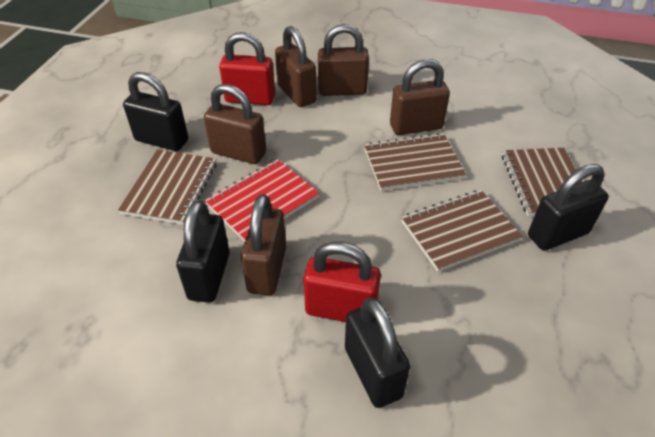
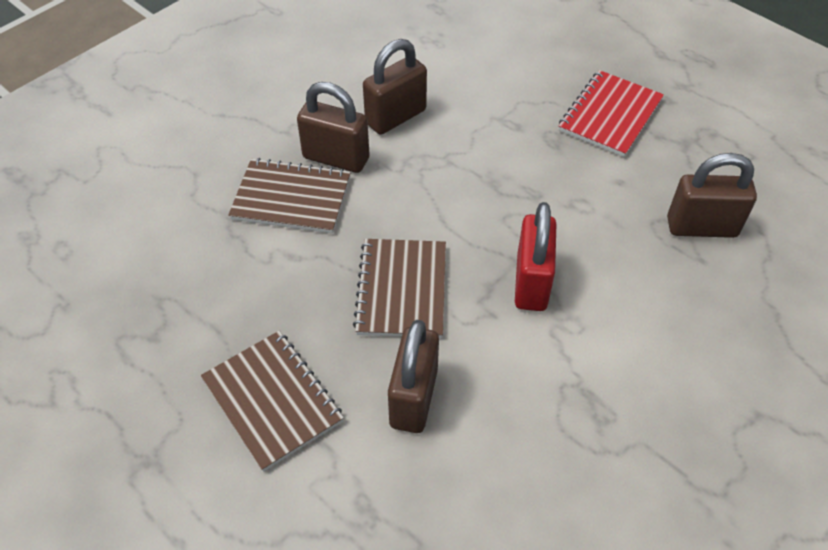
black padlock: 4 -> 0
brown notebook: 4 -> 3
brown padlock: 5 -> 4
red padlock: 2 -> 1

